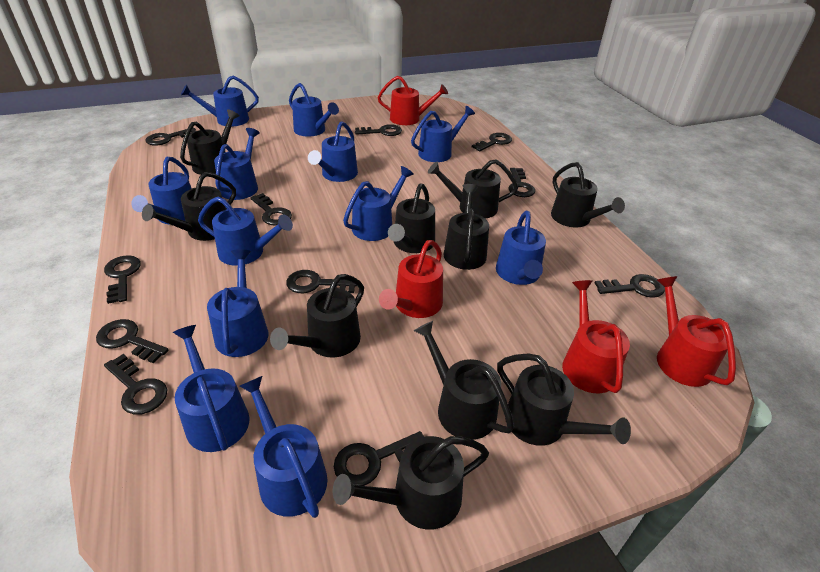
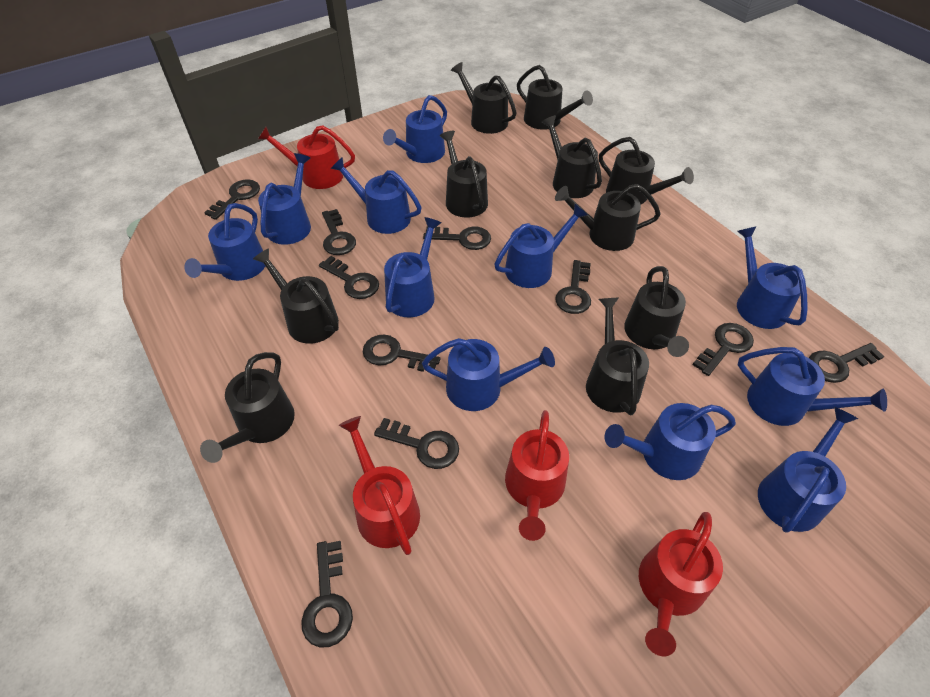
black key: 11 -> 10
blue watering can: 12 -> 11

